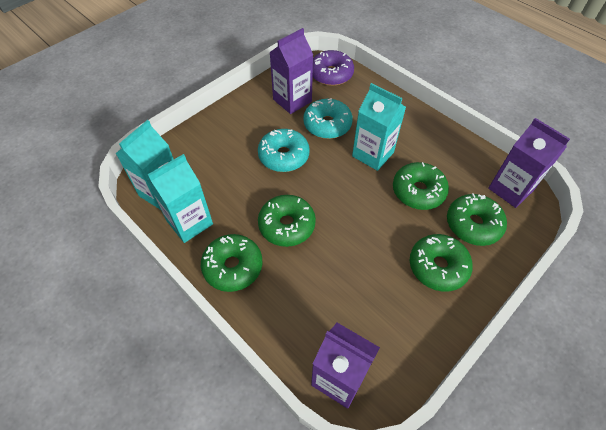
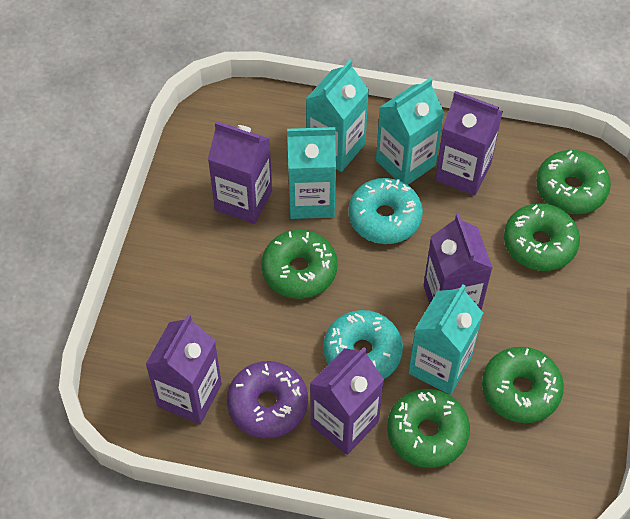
purple carton: 3 -> 5
turquoise carton: 3 -> 4

